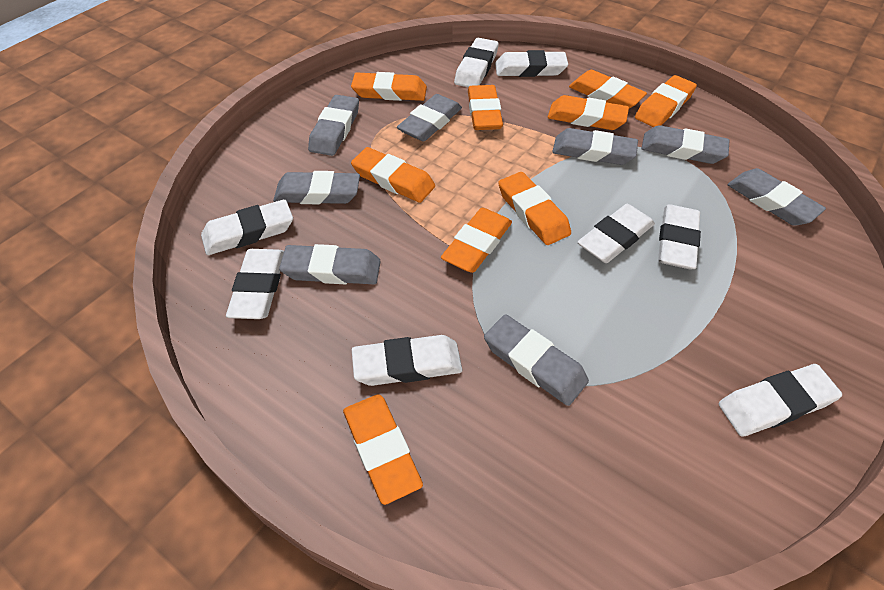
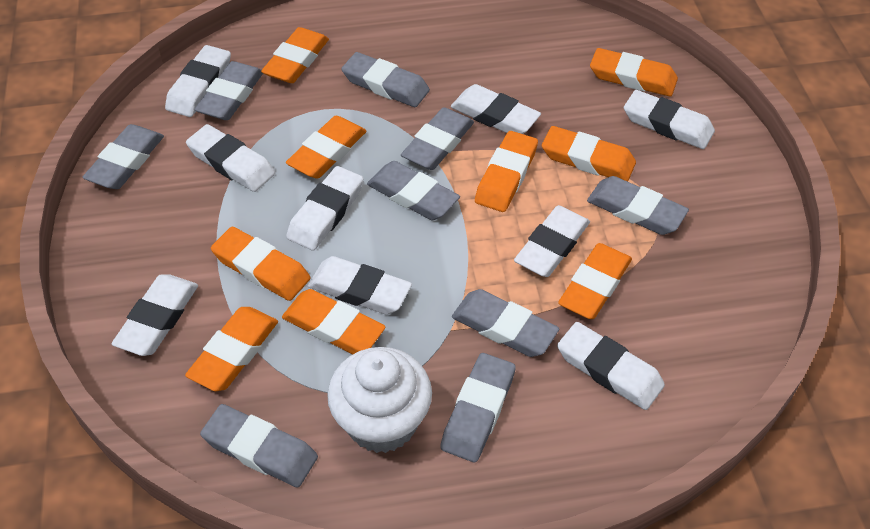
grey eraser: 8 -> 9
white cupcake: 0 -> 1
white eraser: 8 -> 9

